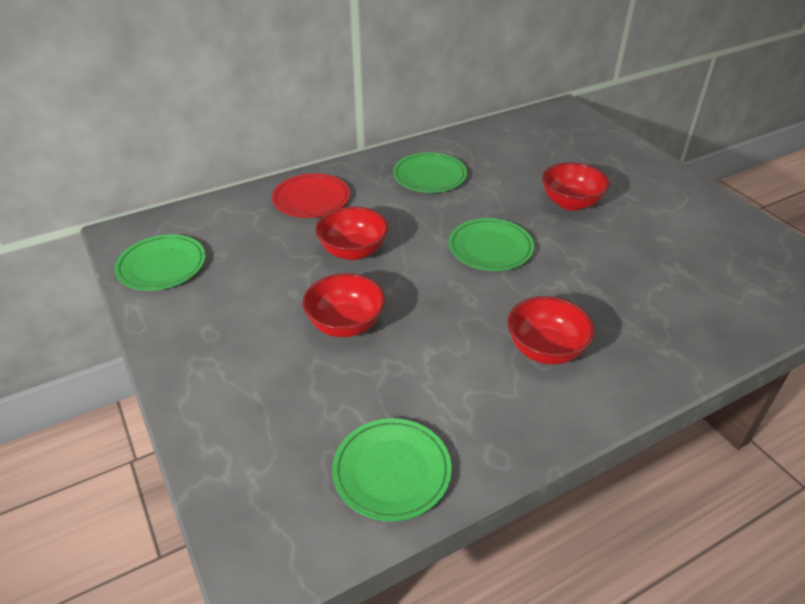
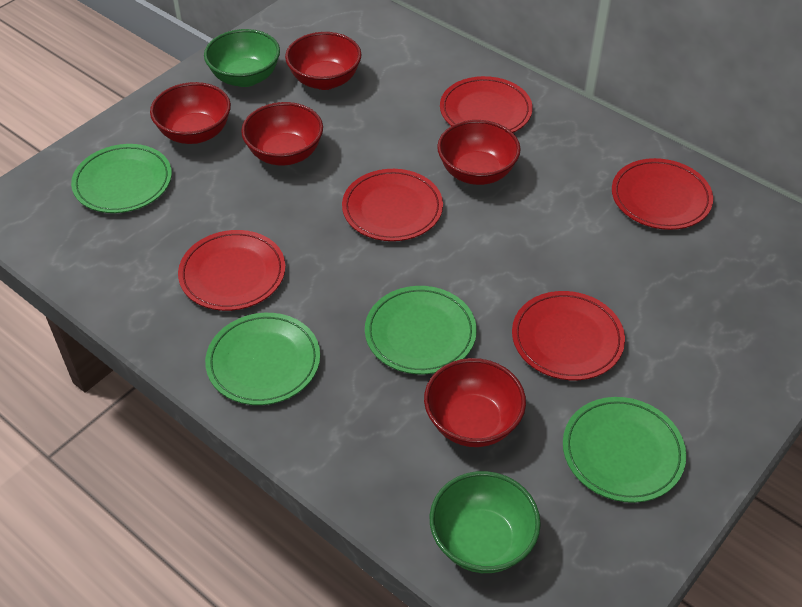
green bowl: 0 -> 2
red bowl: 4 -> 5
red plate: 1 -> 5

